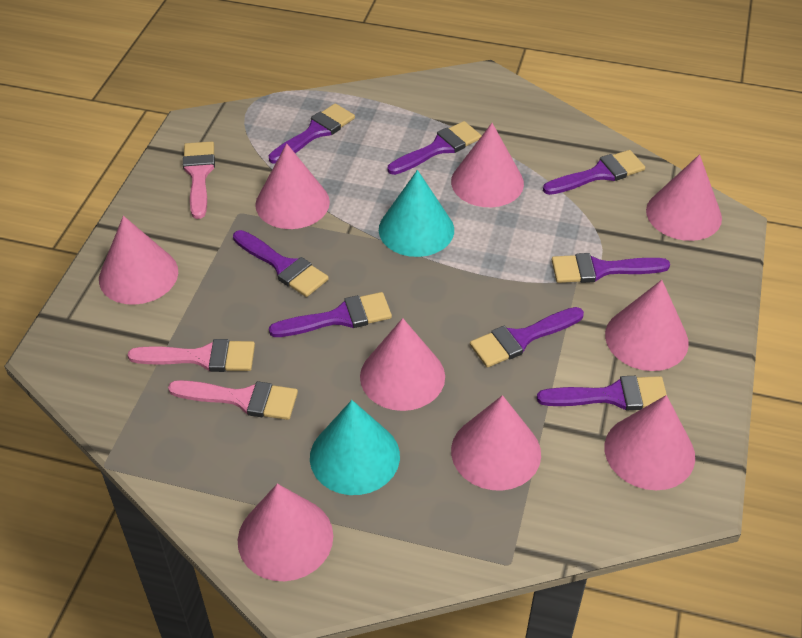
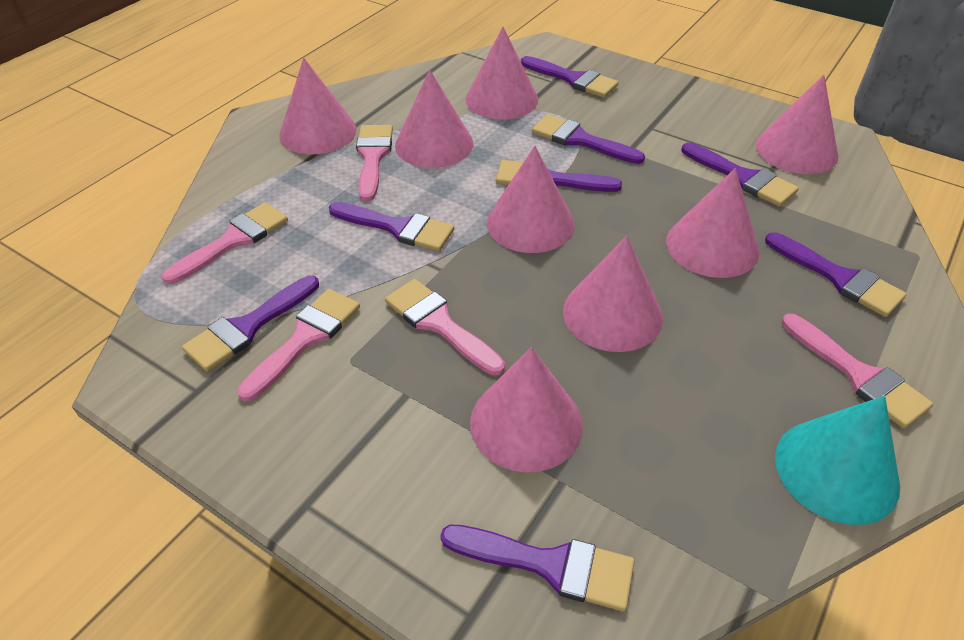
pink brush: 3 -> 5
pink cone: 9 -> 8
turquoise cone: 2 -> 1

